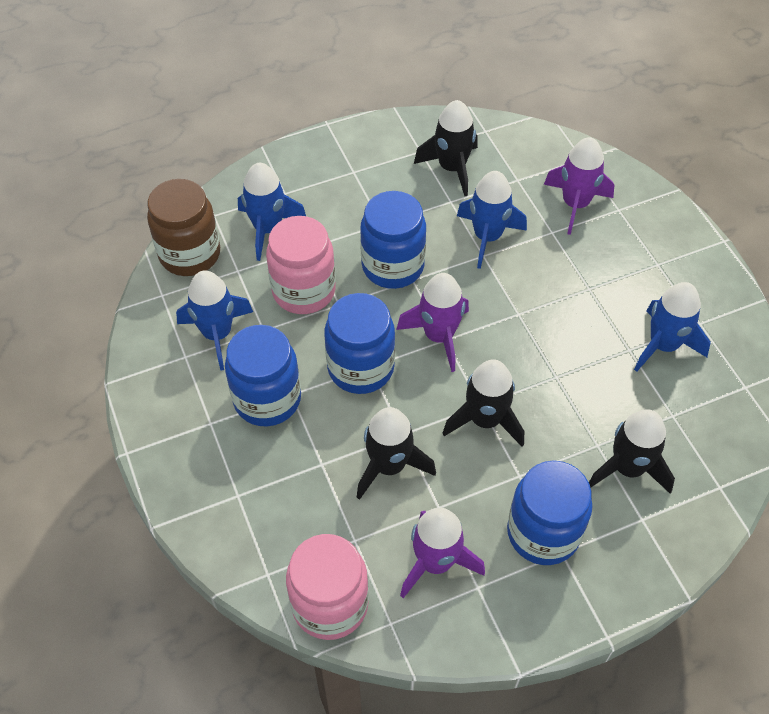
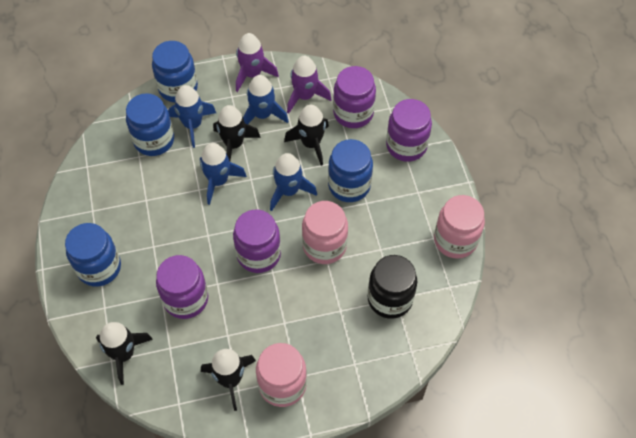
black jar: 0 -> 1
brown jar: 1 -> 0
pink jar: 2 -> 3
purple jar: 0 -> 4
purple rocket: 3 -> 2

